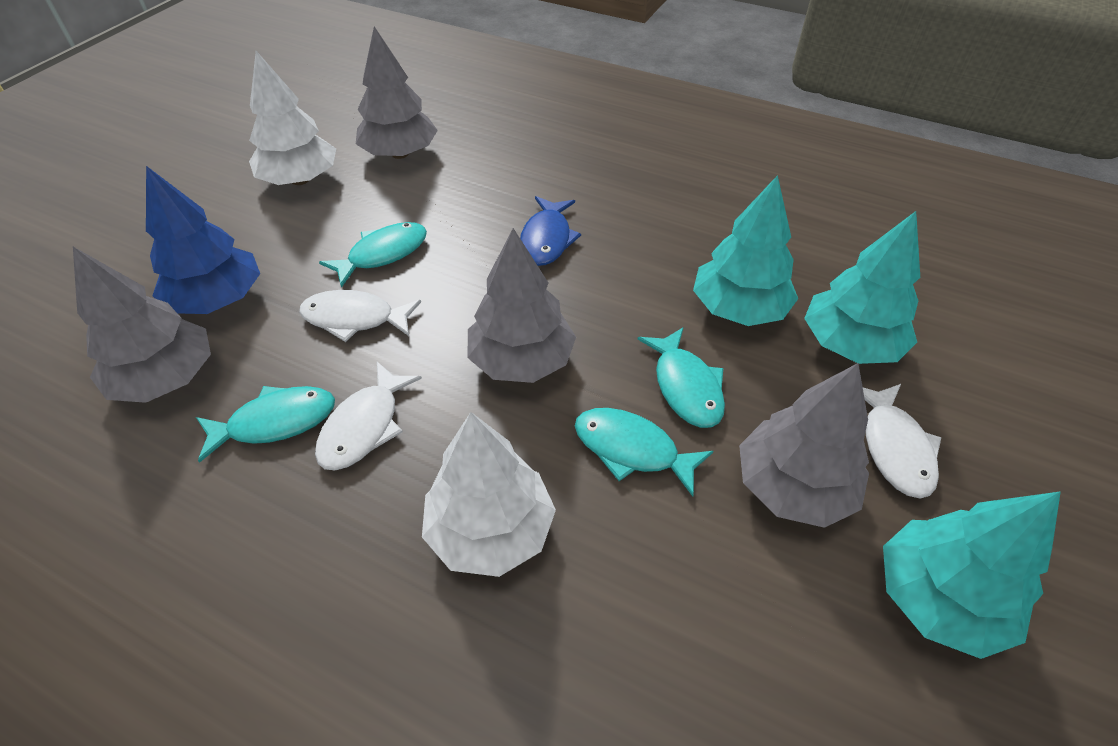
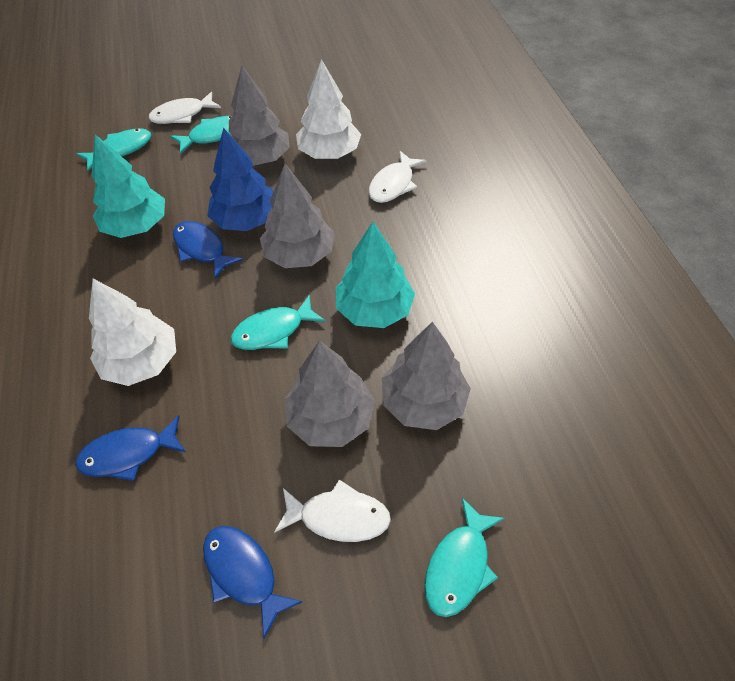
blue fish: 1 -> 3
turquoise tree: 3 -> 2

